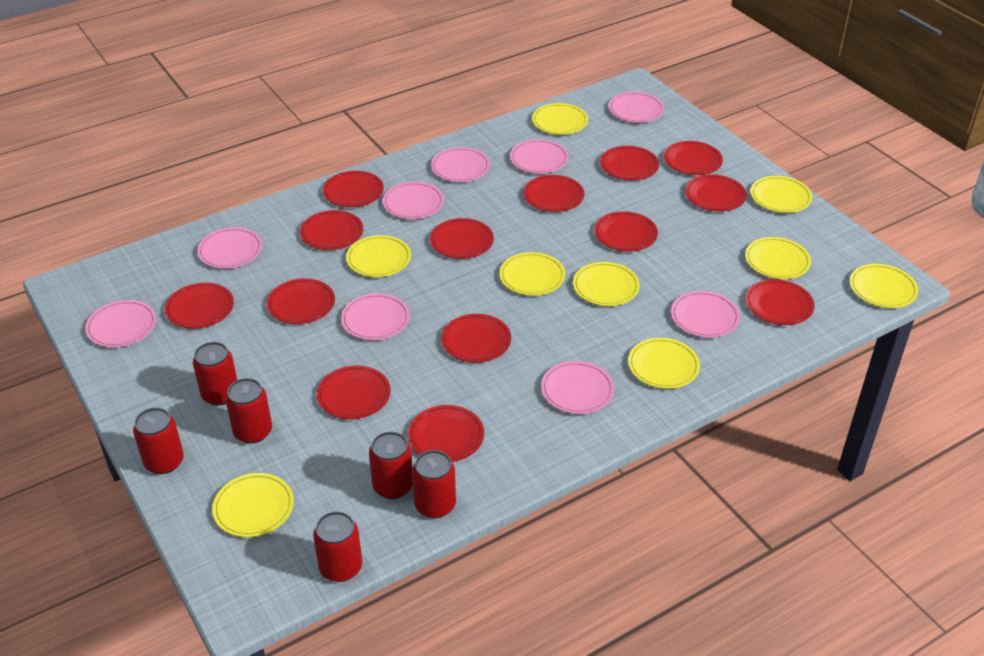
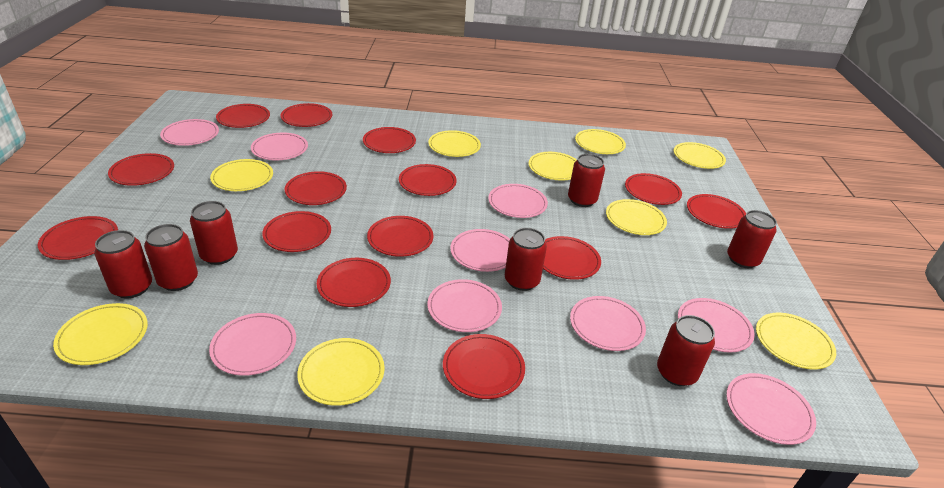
red can: 6 -> 7

